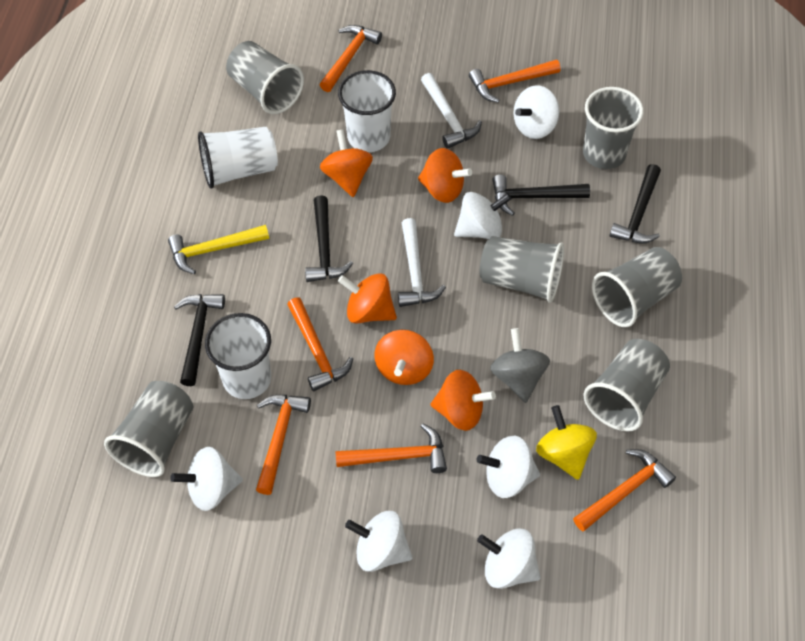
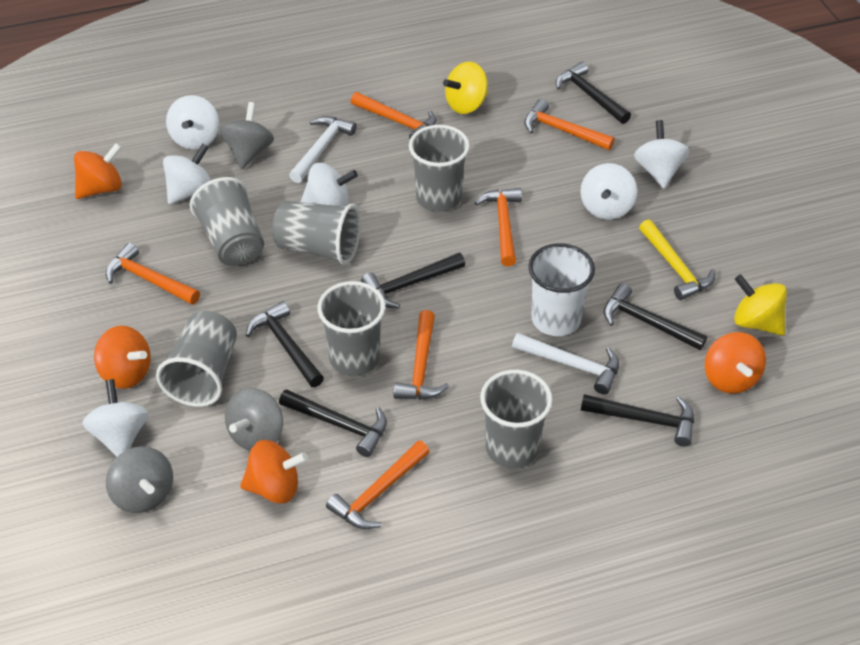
black hammer: 4 -> 6
grey spinning top: 1 -> 3
orange spinning top: 5 -> 4
white cup: 3 -> 1
yellow spinning top: 1 -> 2

